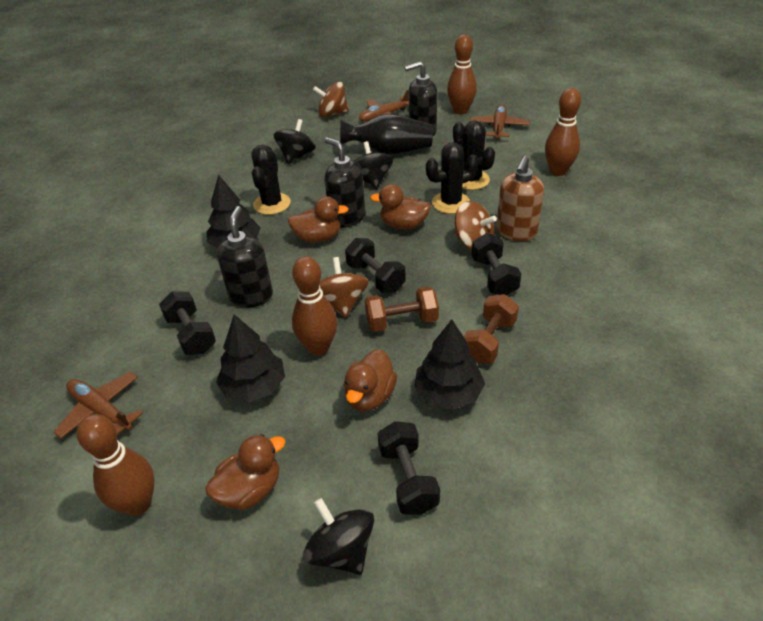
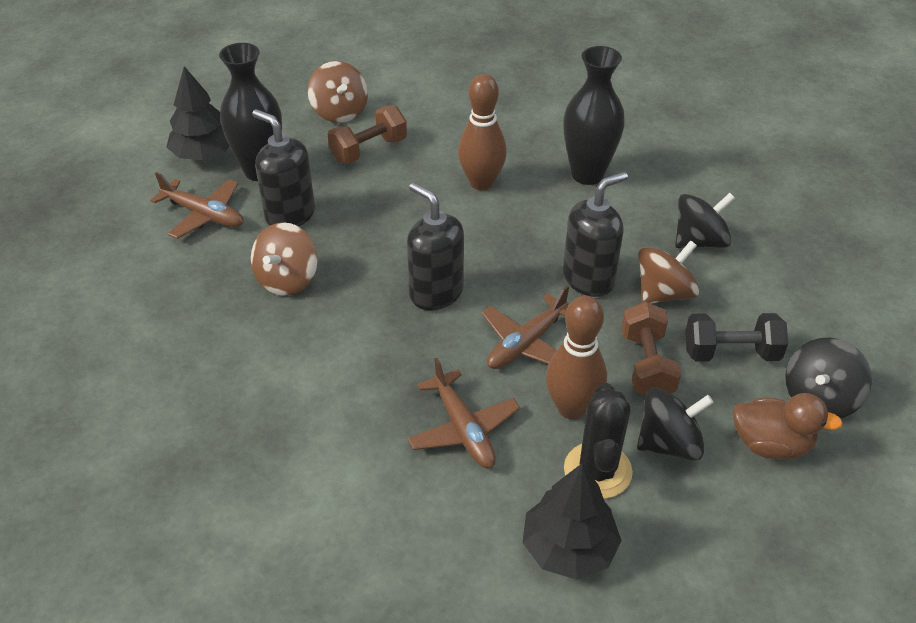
black cactus: 3 -> 1
black dumbbell: 4 -> 1
black tree: 3 -> 2
black vase: 1 -> 2
brown bowling pin: 4 -> 2
brown duck: 4 -> 1
brown soap dispenser: 1 -> 0

